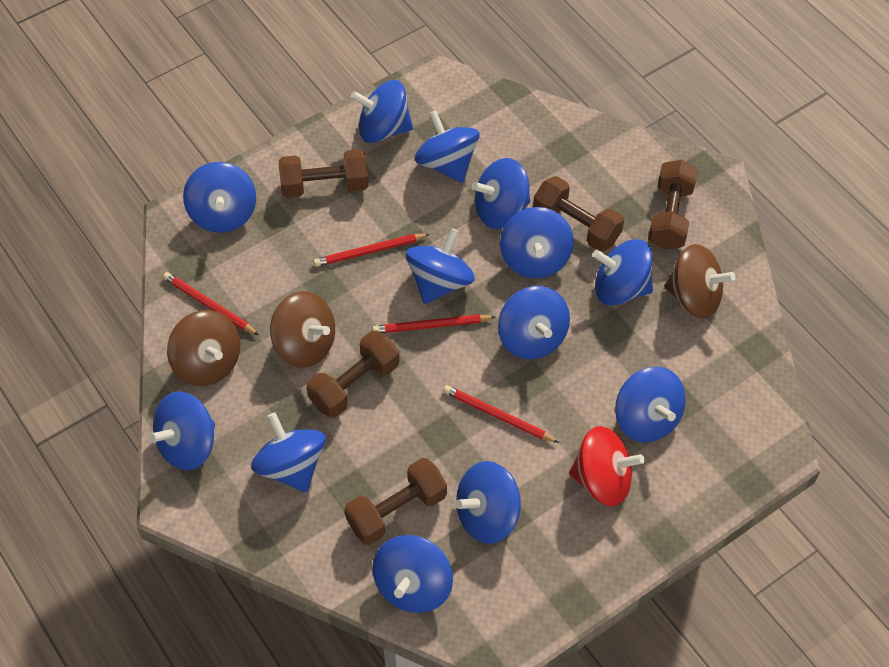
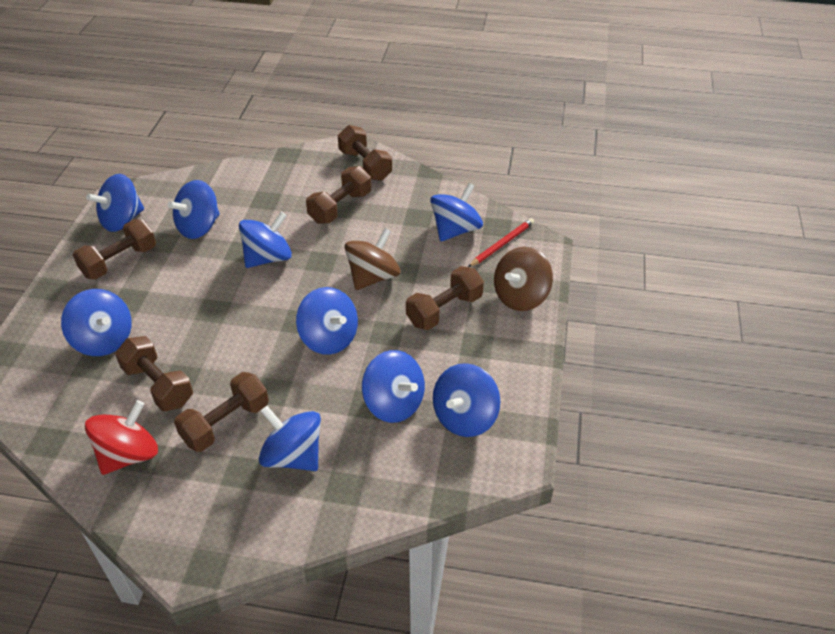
blue spinning top: 13 -> 9
brown dumbbell: 5 -> 6
brown spinning top: 3 -> 2
red pencil: 4 -> 1

